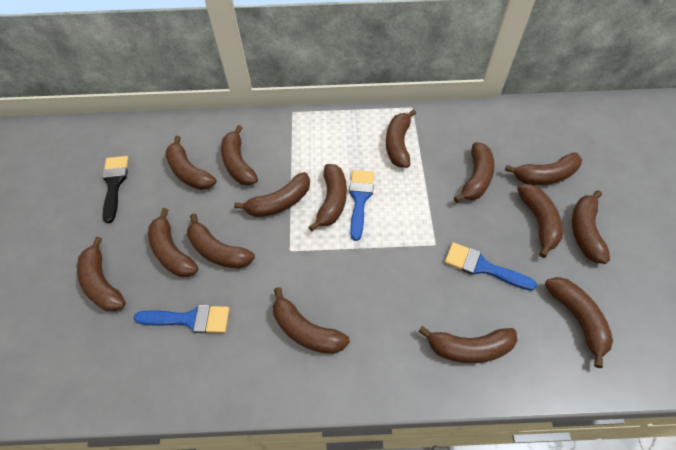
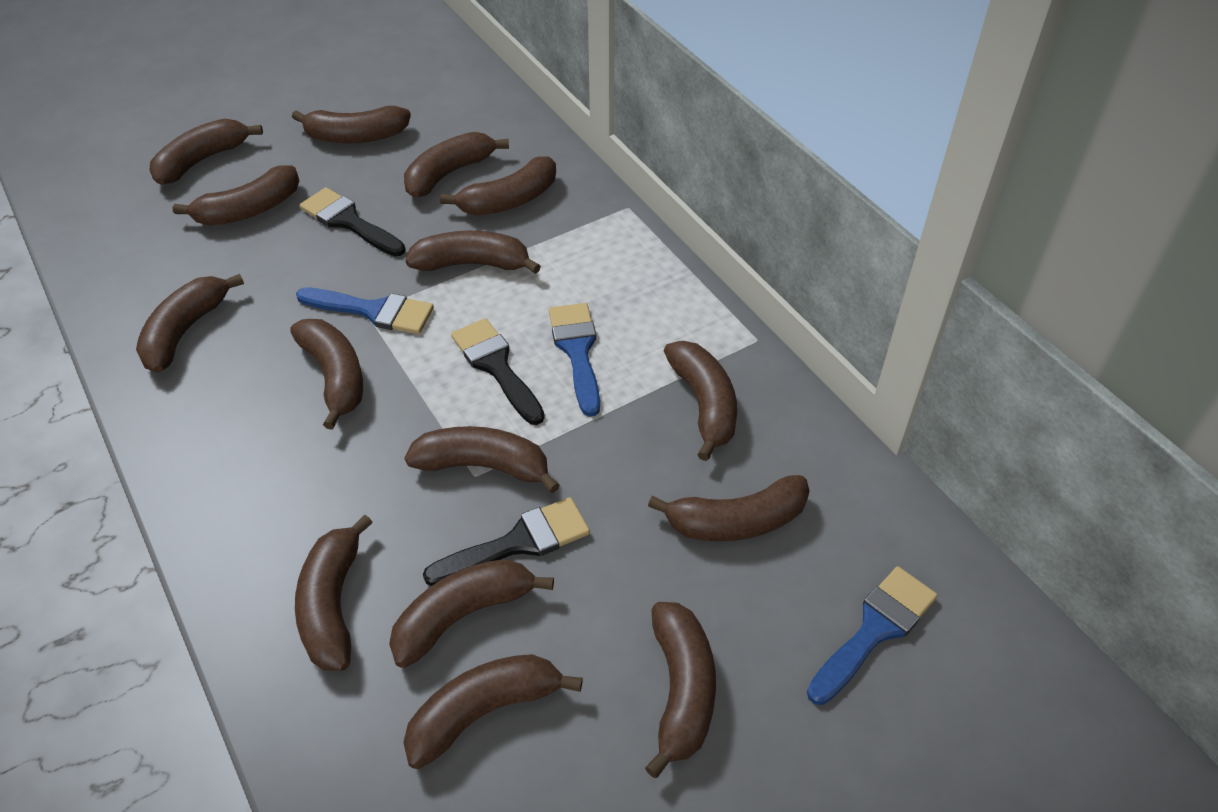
black brush: 1 -> 3

